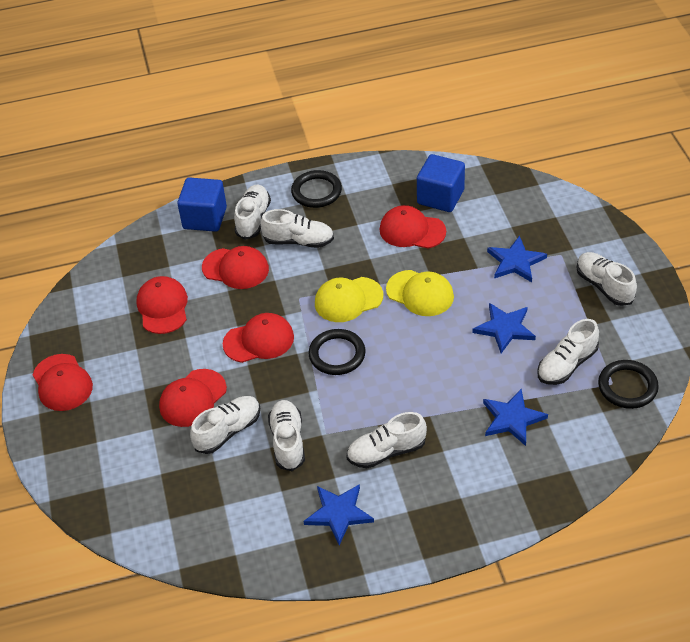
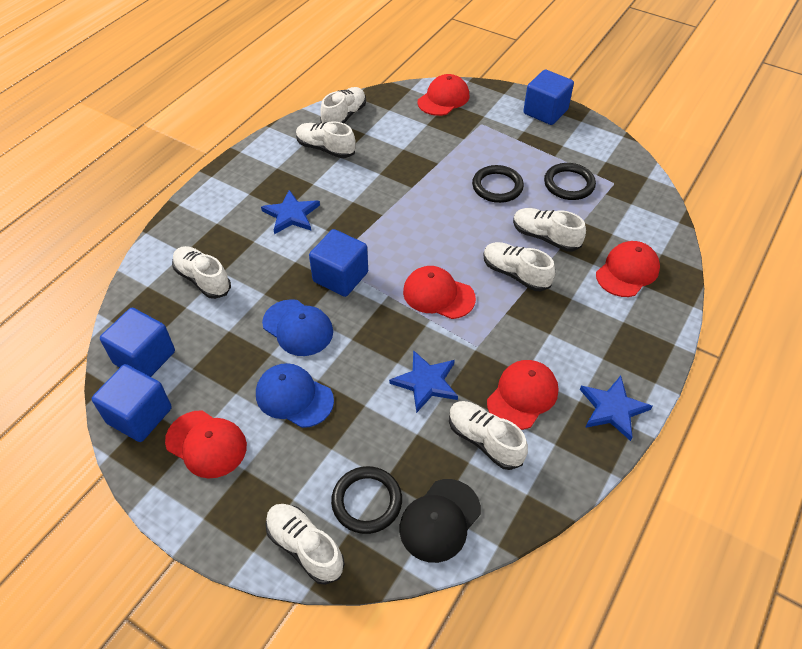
black cap: 0 -> 1
blue cap: 0 -> 2
blue cube: 2 -> 4
blue star: 4 -> 3
red cap: 6 -> 5
yellow cap: 2 -> 0

